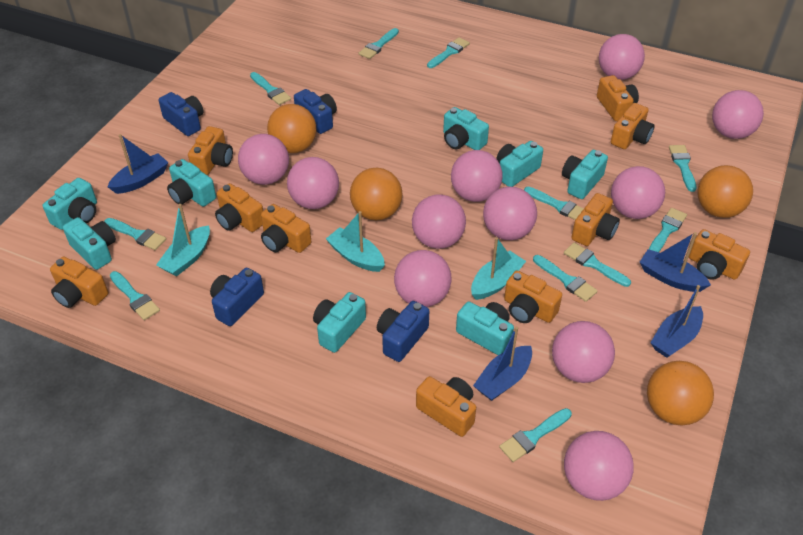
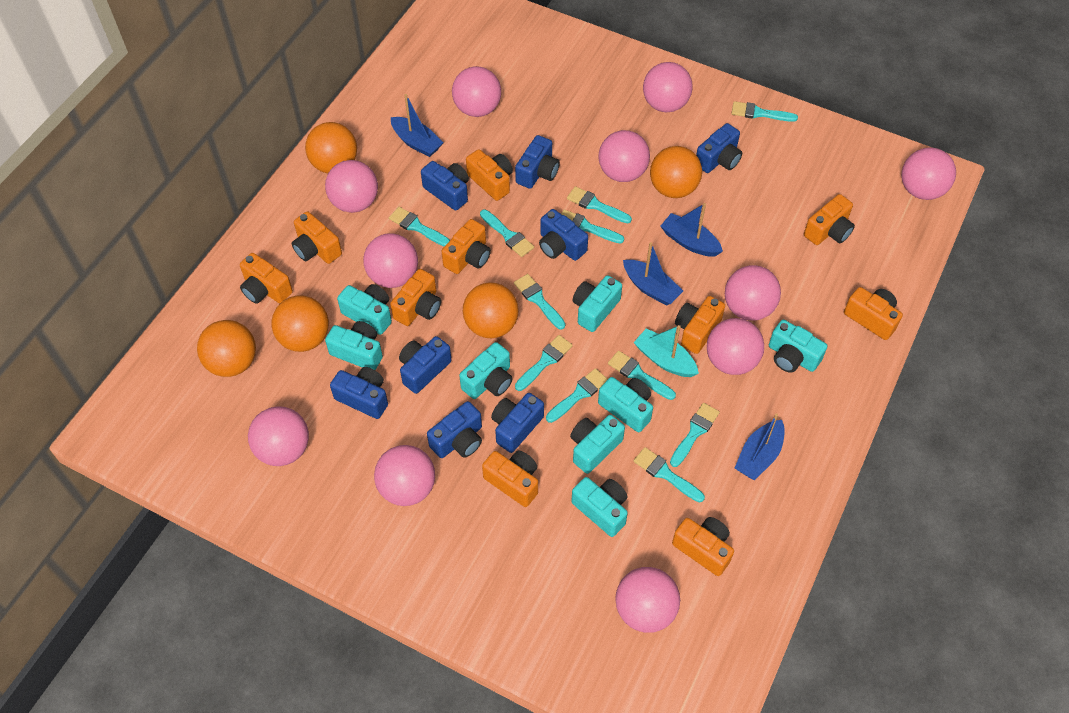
blue camera: 4 -> 8
orange ball: 4 -> 5
turquoise boat: 3 -> 1

